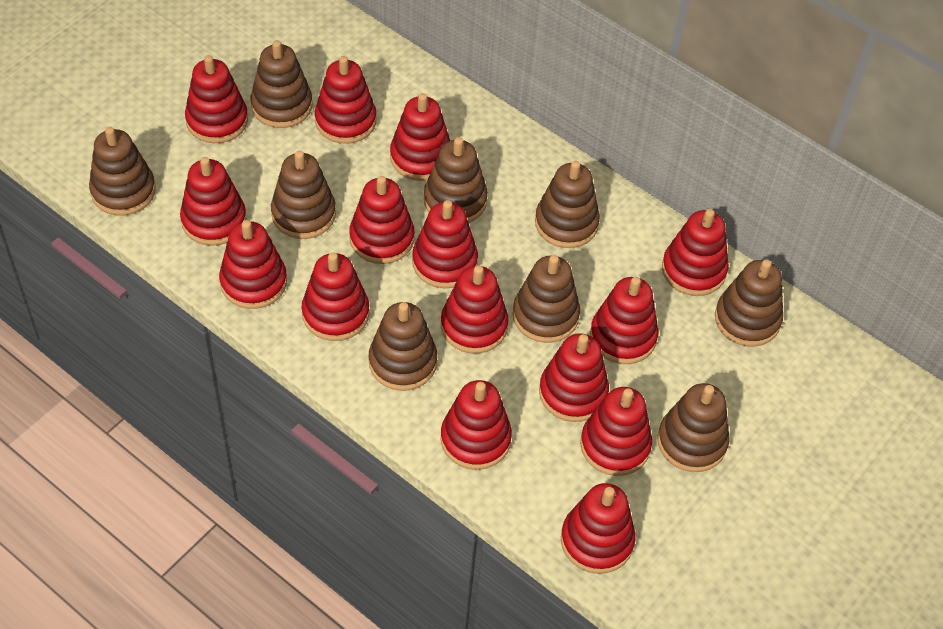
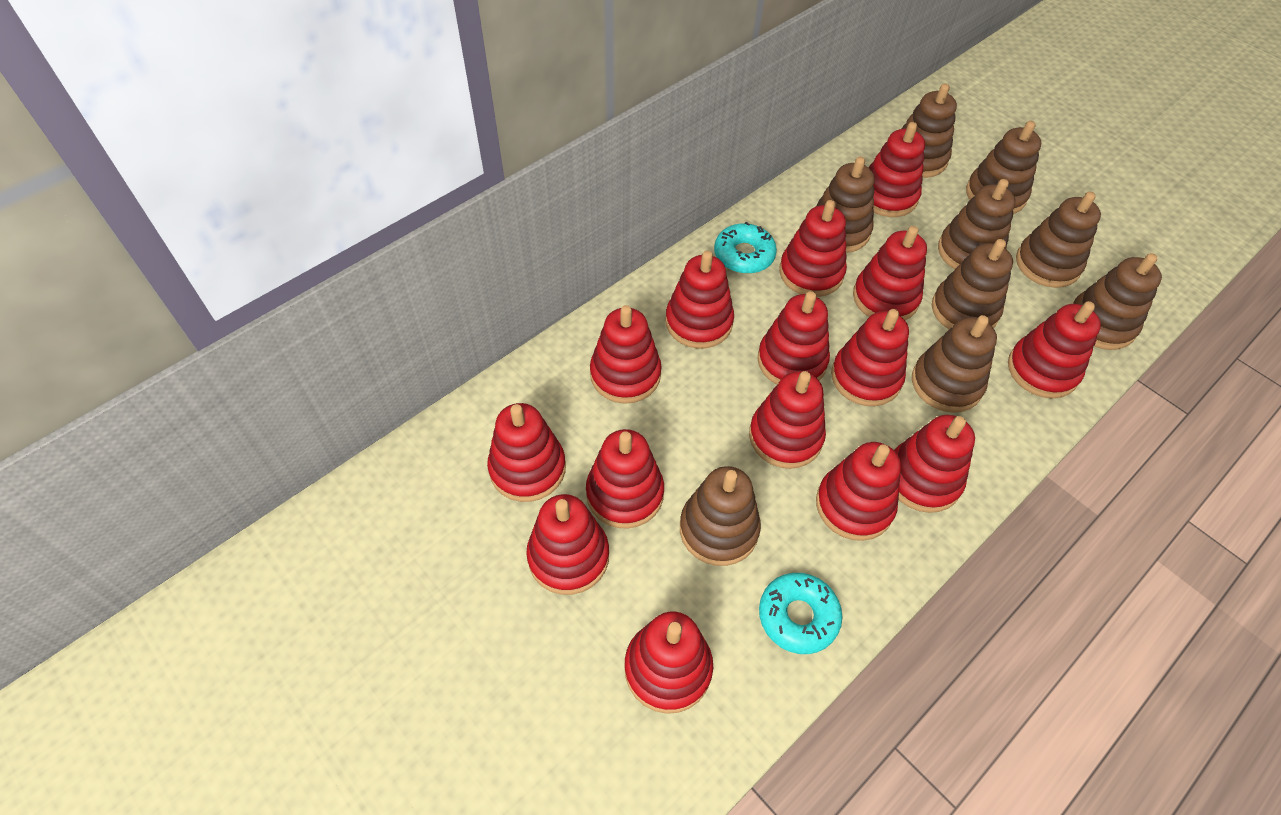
turquoise donut: 0 -> 2

